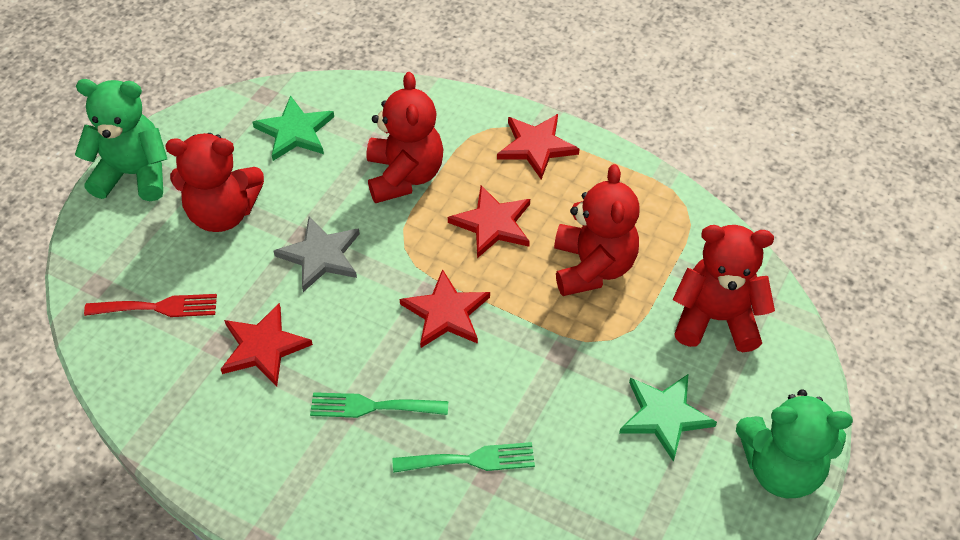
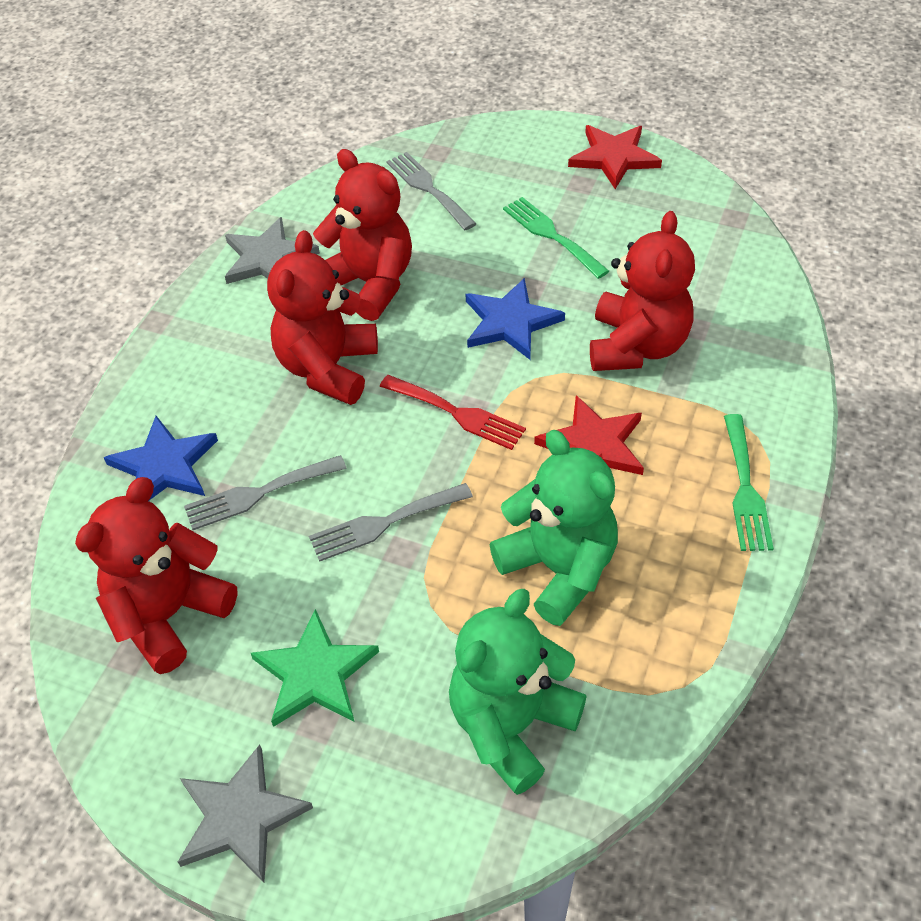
blue star: 0 -> 2
green star: 2 -> 1
grey fork: 0 -> 3
grey star: 1 -> 2
red star: 4 -> 2

